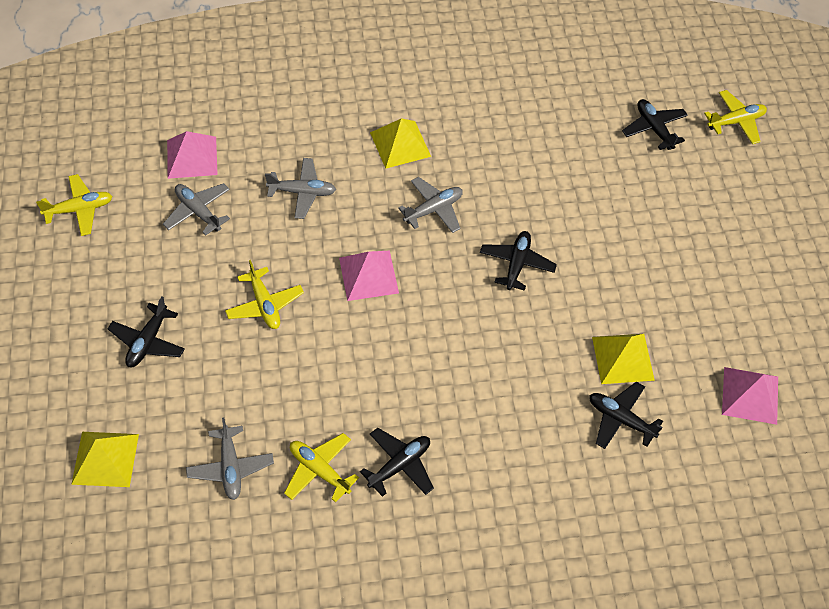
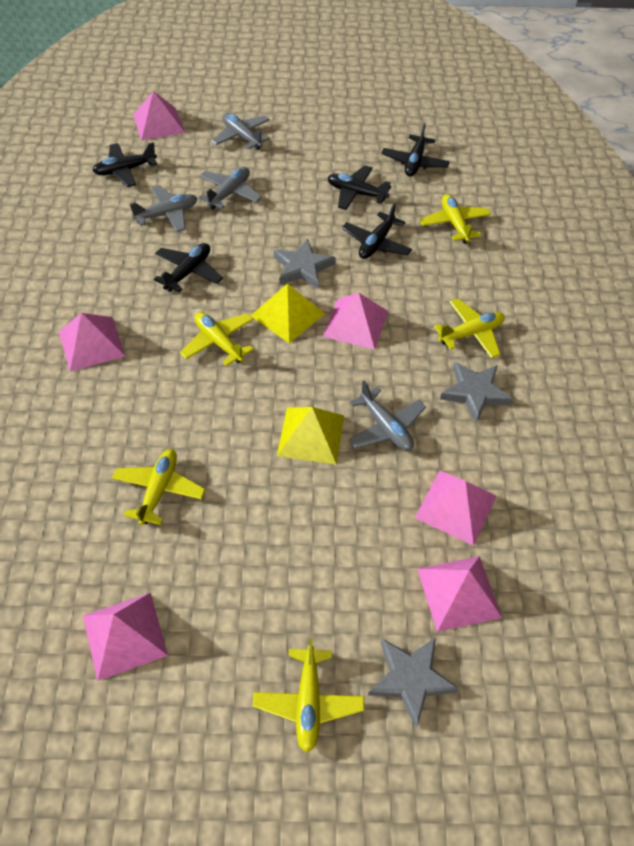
grey star: 0 -> 3
pink pyramid: 3 -> 6
yellow plane: 4 -> 5
yellow pyramid: 3 -> 2

